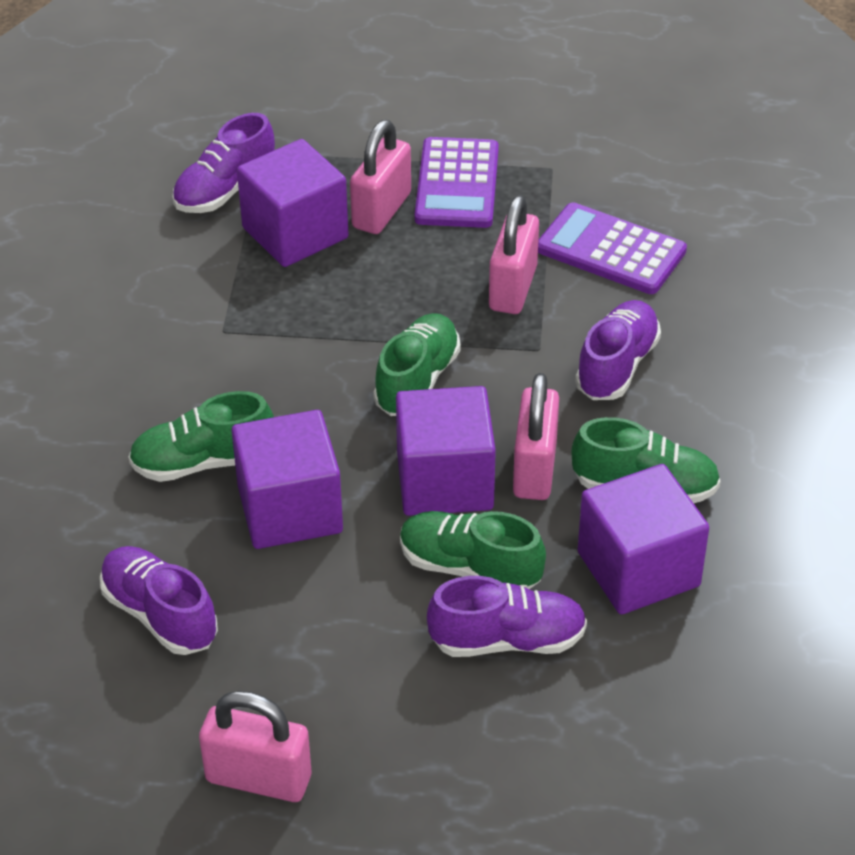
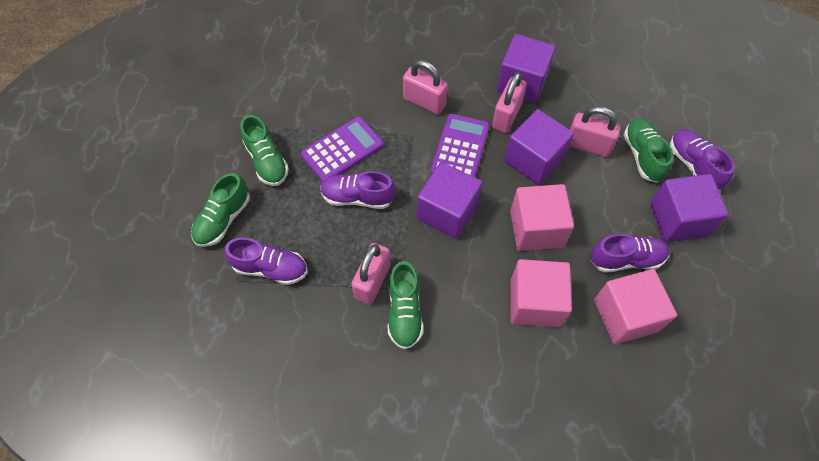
pink cube: 0 -> 3

